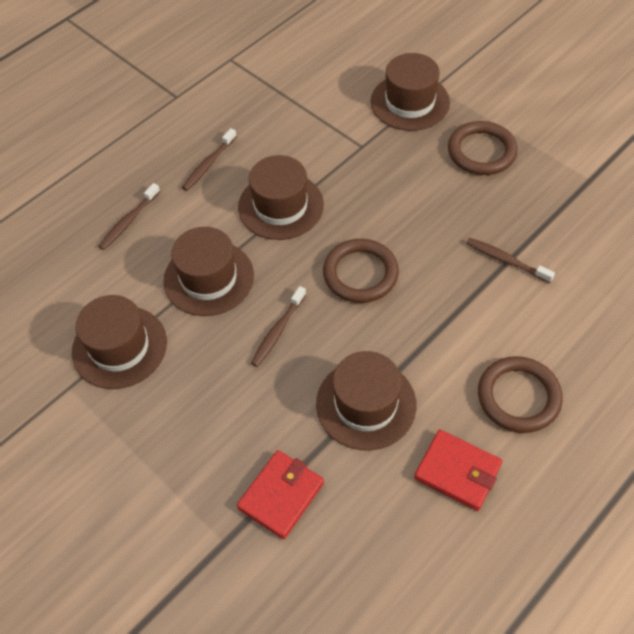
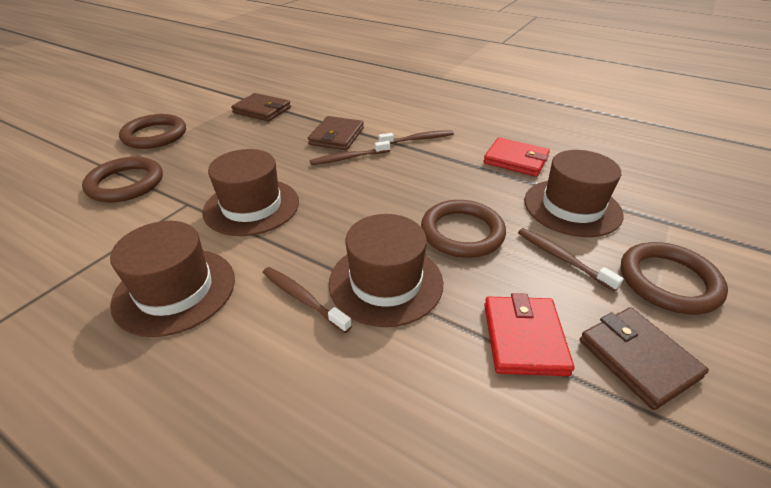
brown hat: 5 -> 4
brown ring: 3 -> 4
brown wallet: 0 -> 3

